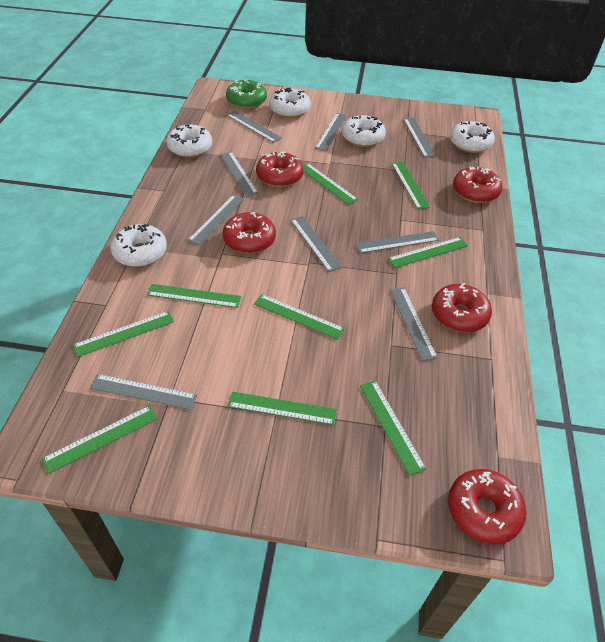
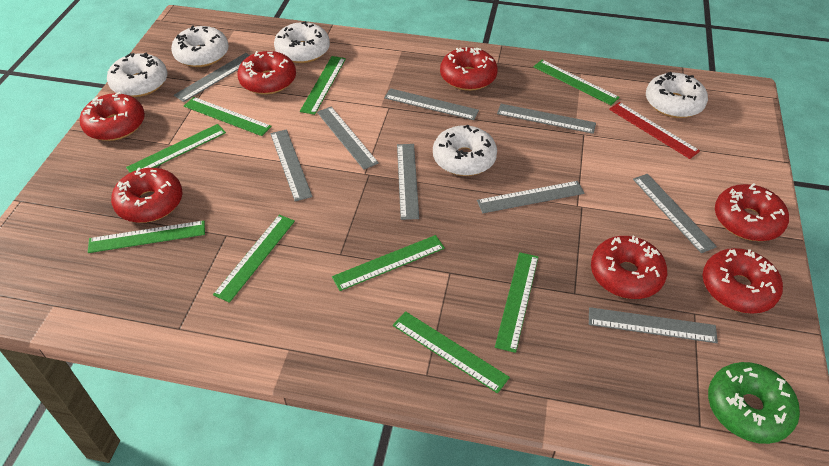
red donut: 5 -> 7
red ruler: 0 -> 1

